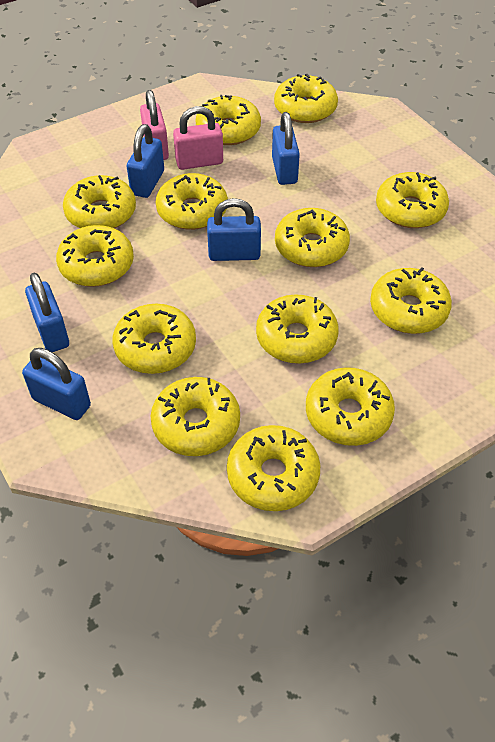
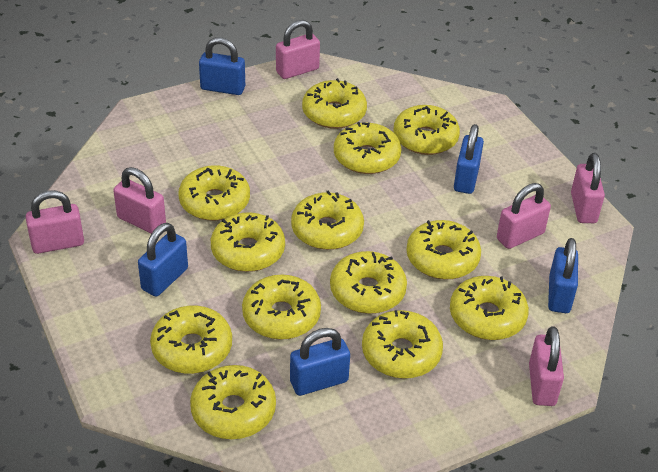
pink padlock: 2 -> 6

